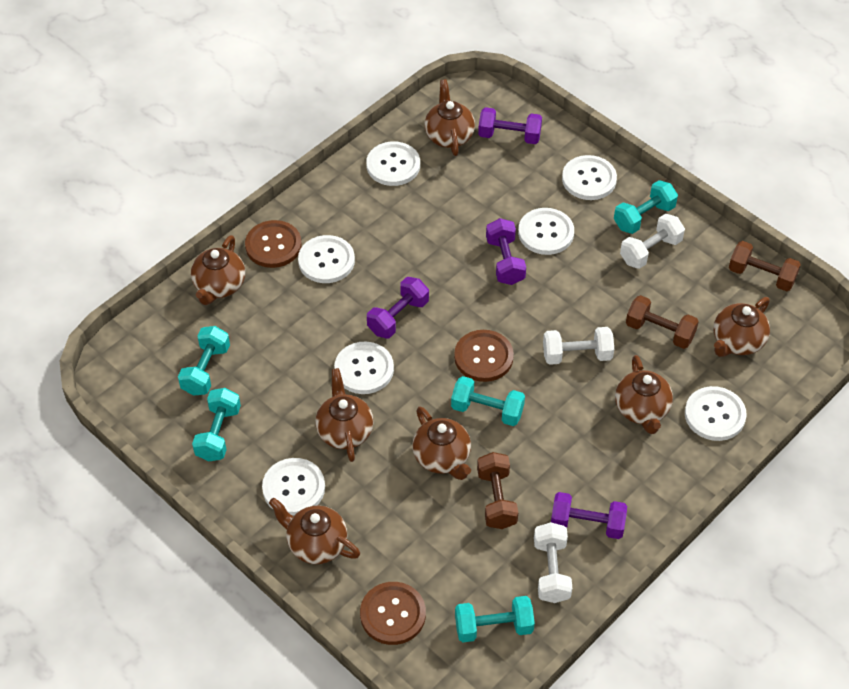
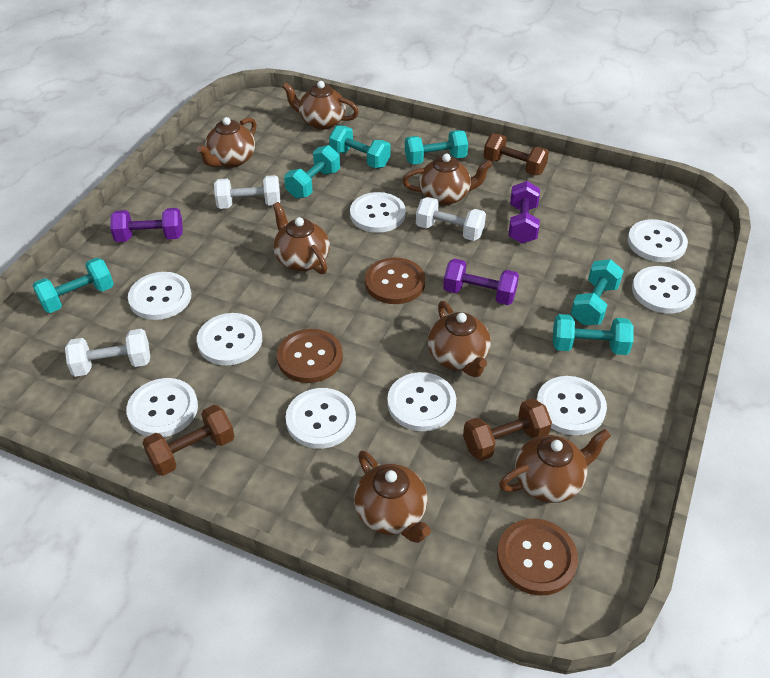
purple dumbbell: 4 -> 3
turquoise dumbbell: 5 -> 6
white button: 7 -> 9

